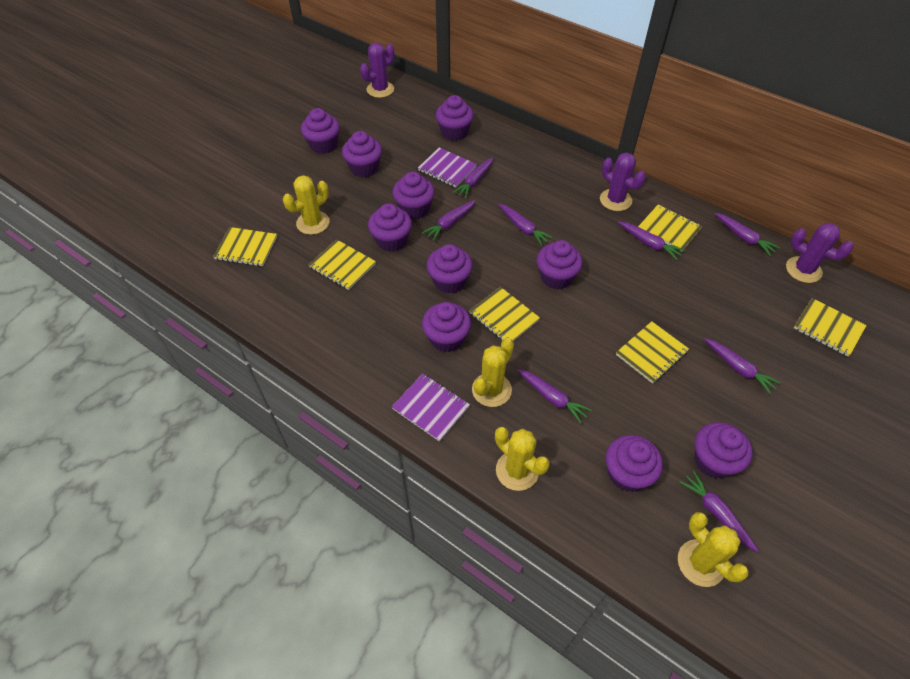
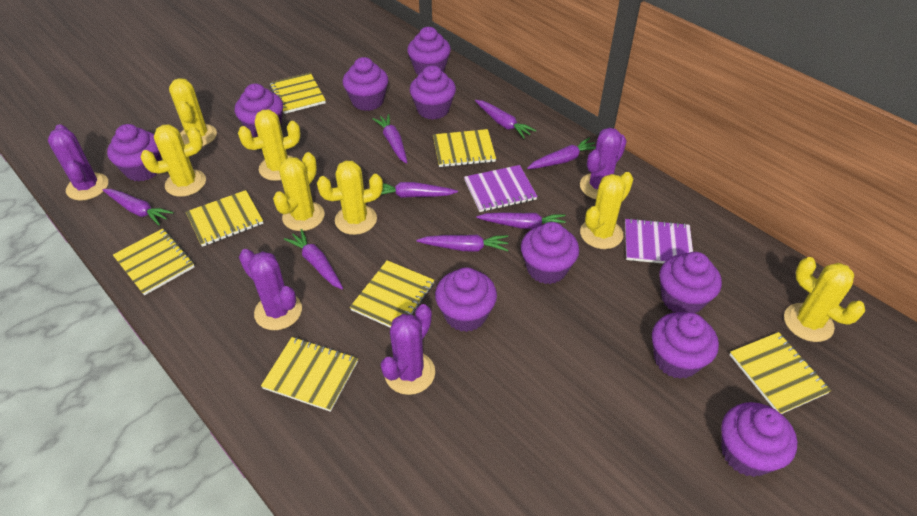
purple cactus: 3 -> 4
yellow cactus: 4 -> 7
yellow notebook: 6 -> 7

